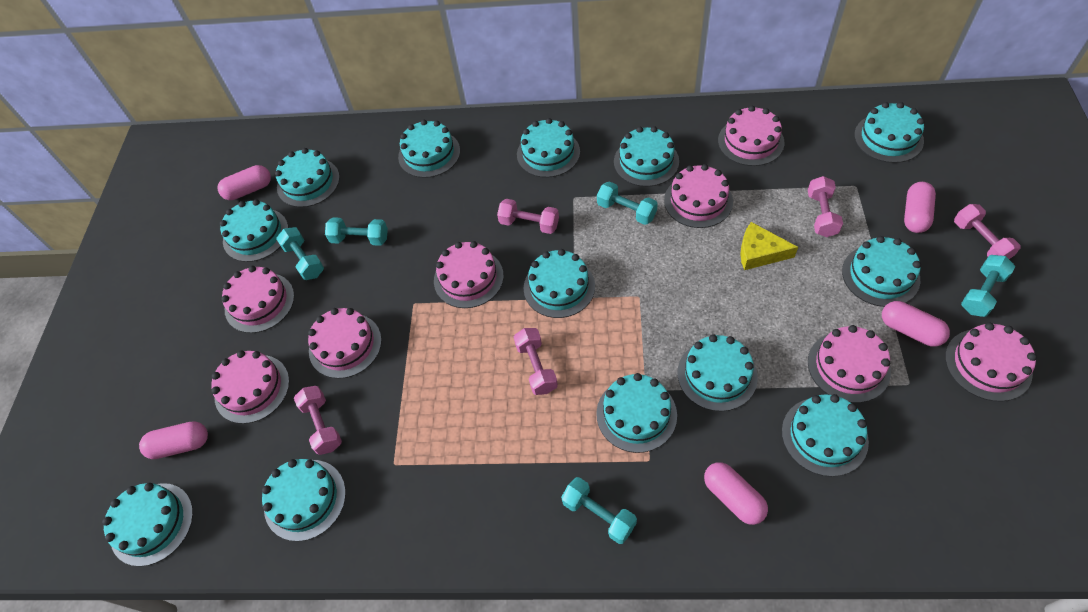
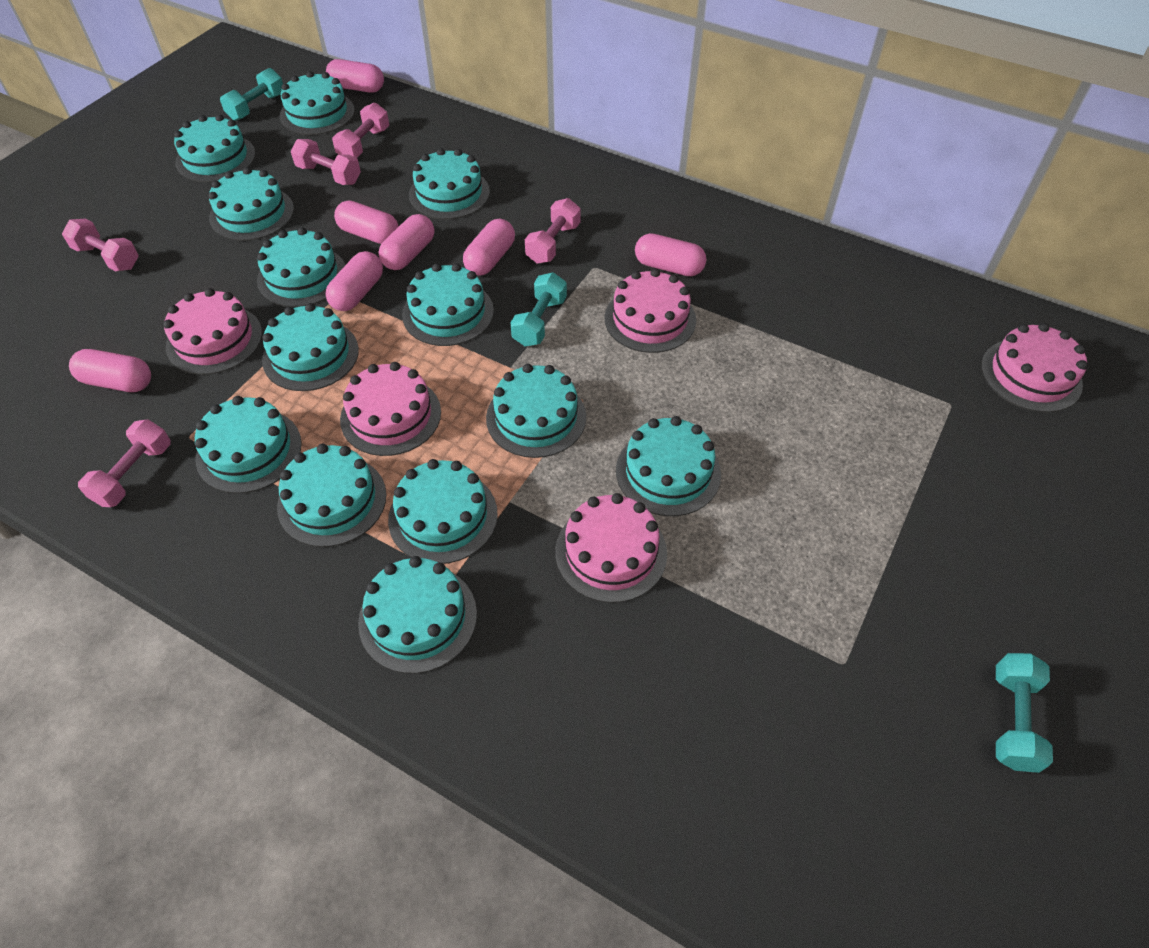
pink cake: 8 -> 5
pink capsule: 5 -> 7
turquoise dumbbell: 5 -> 3
yellow cheese: 1 -> 0

